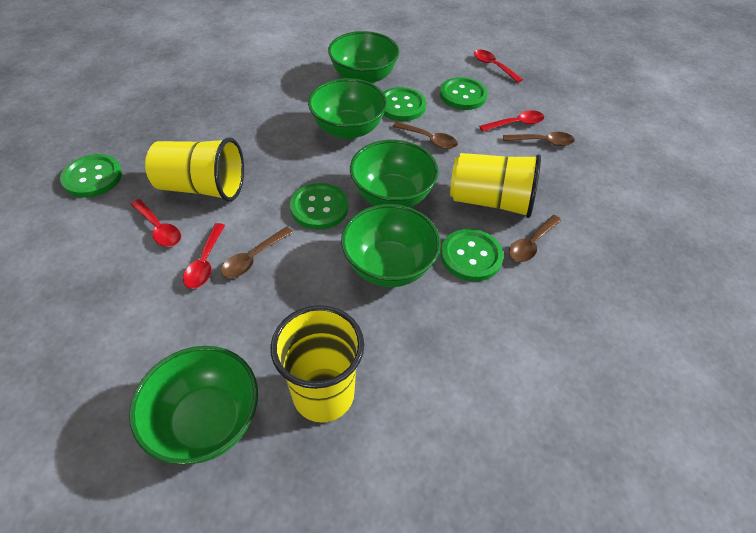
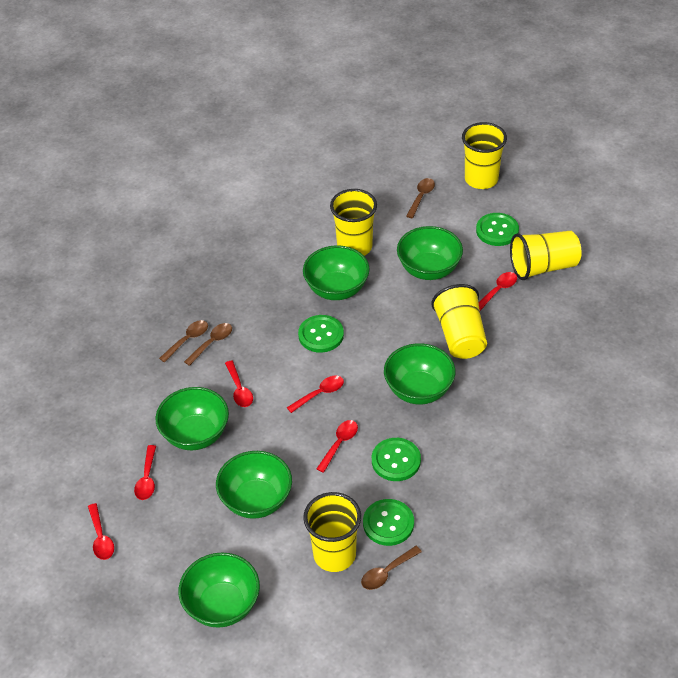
green bowl: 5 -> 6
green button: 5 -> 4
red spoon: 4 -> 6
yellow cup: 3 -> 5

